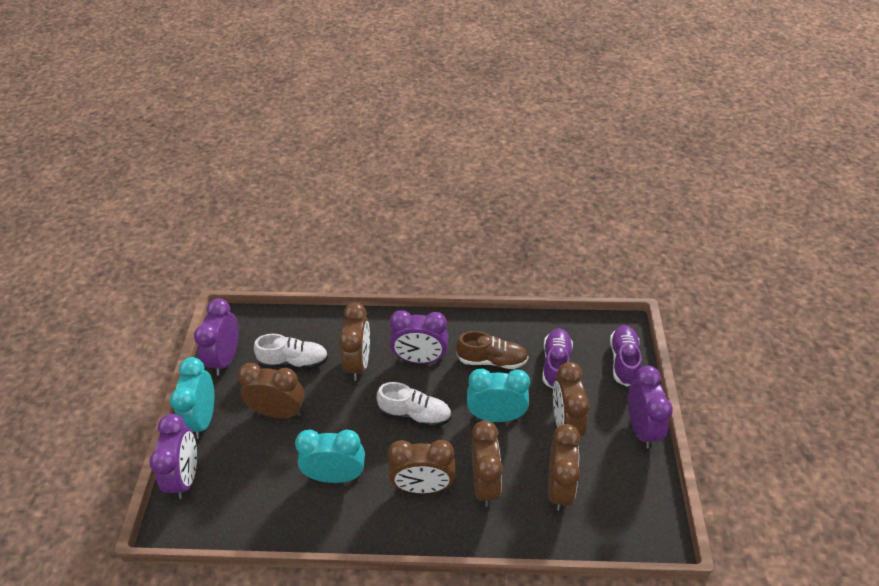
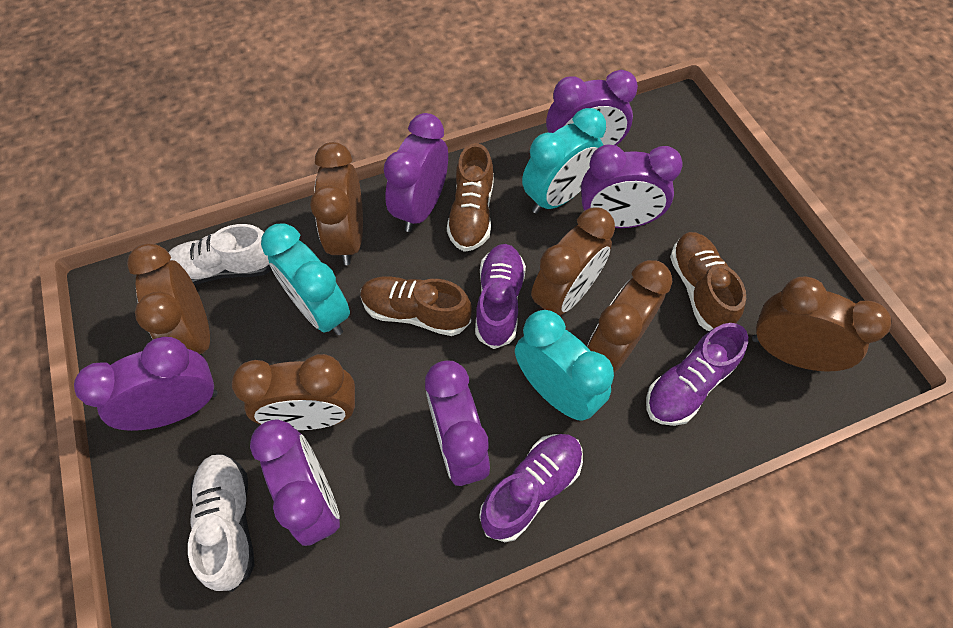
brown shoe: 1 -> 3
purple clock: 4 -> 6
purple shoe: 2 -> 3

